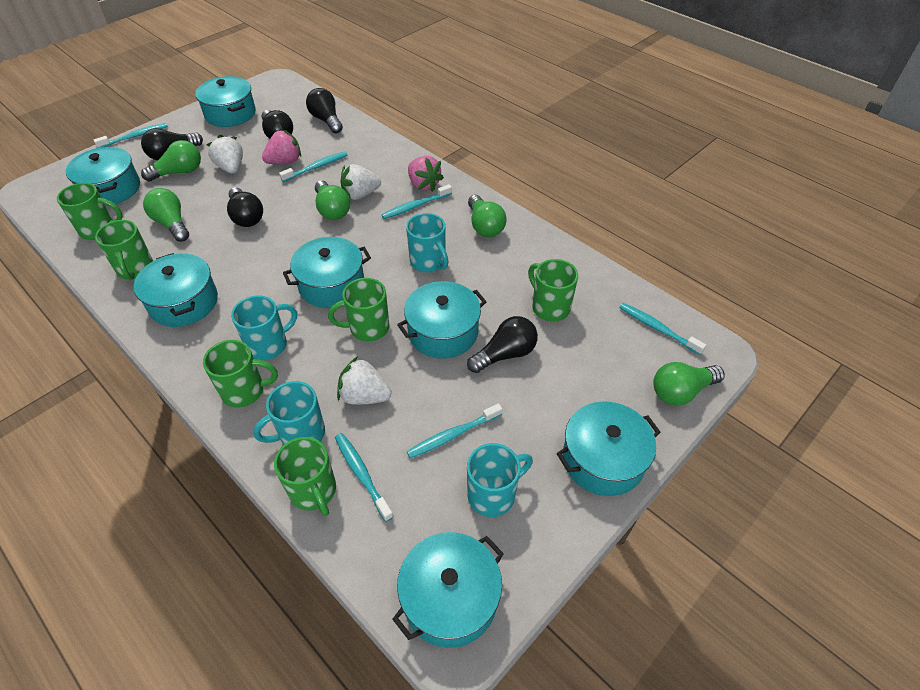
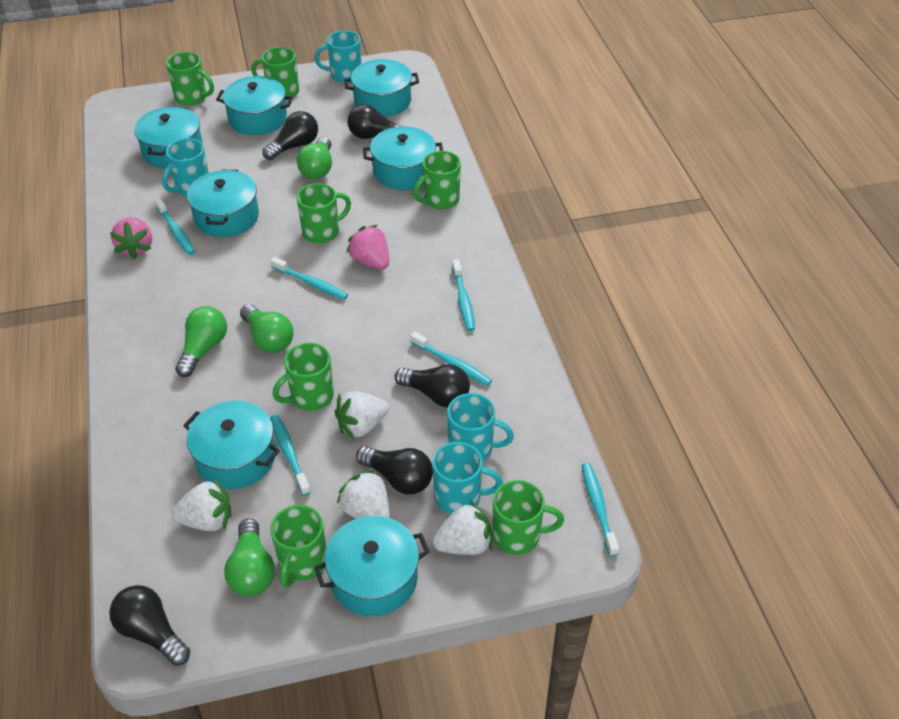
green light bulb: 5 -> 4
green mug: 6 -> 7
white strawberry: 3 -> 4

